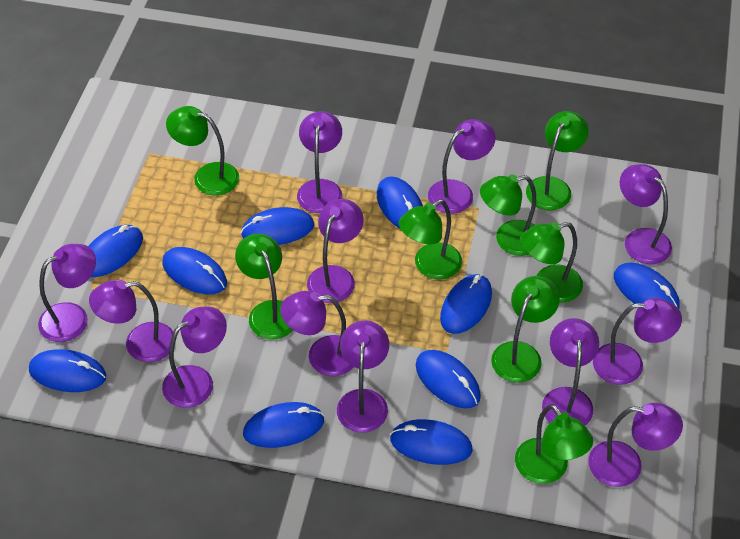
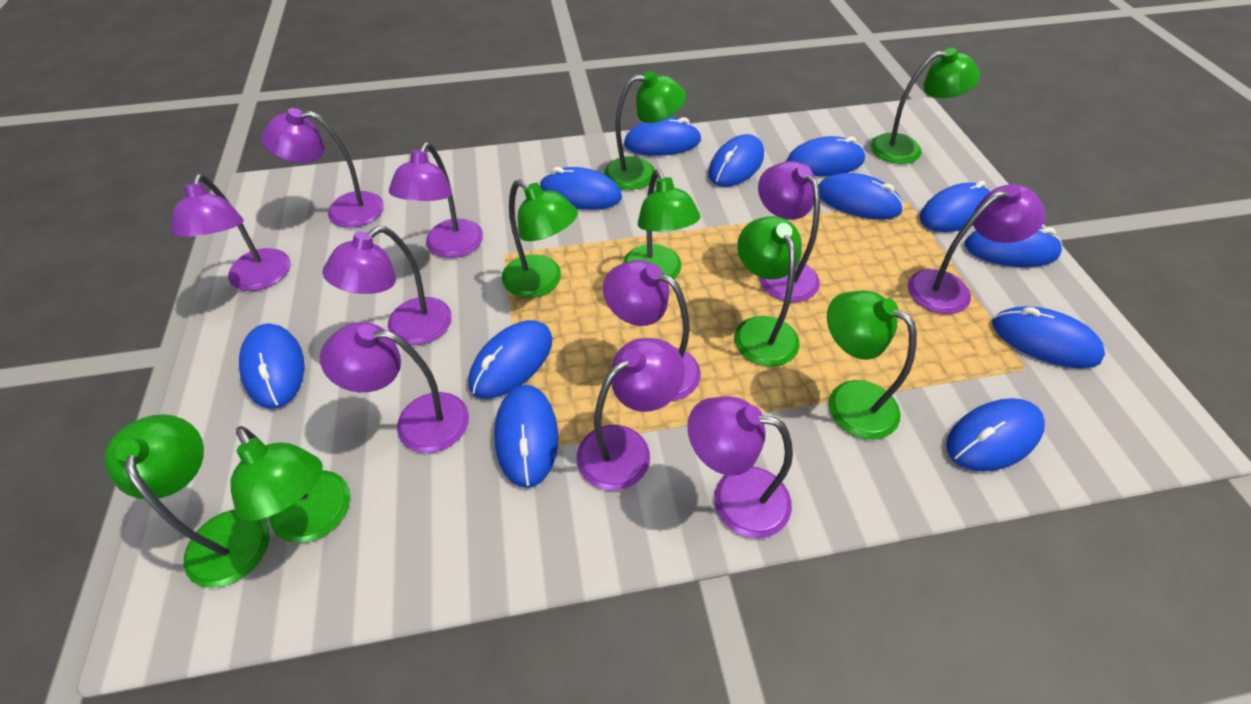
blue mouse: 10 -> 12
purple lamp: 12 -> 10

